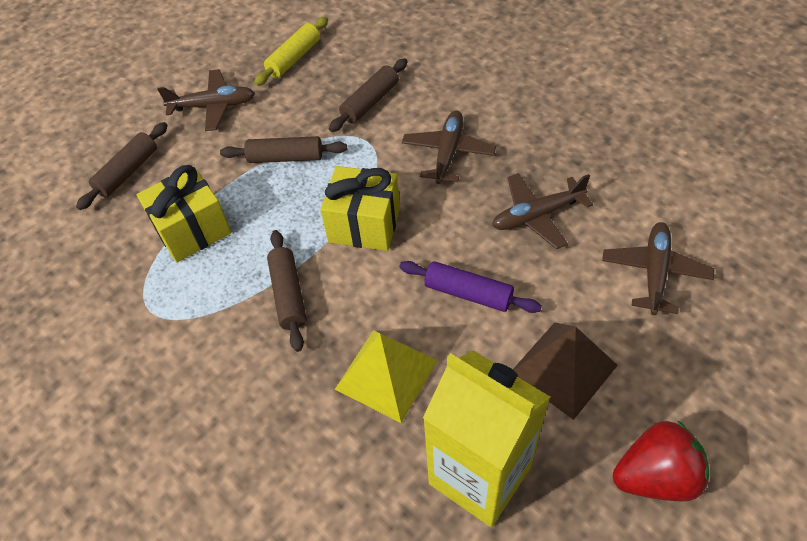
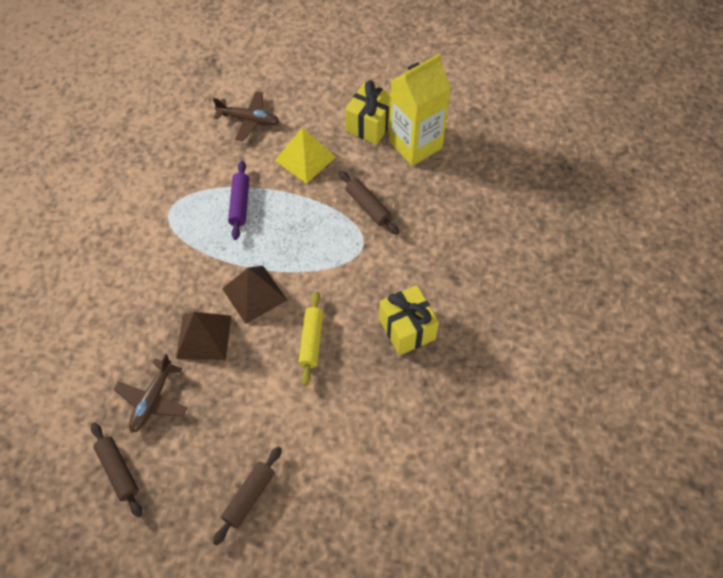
brown plane: 4 -> 2
brown pyramid: 1 -> 2
brown rolling pin: 4 -> 3
red strawberry: 1 -> 0

